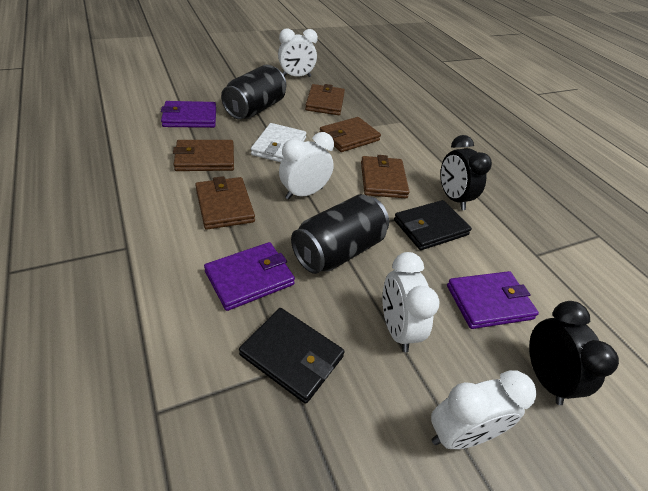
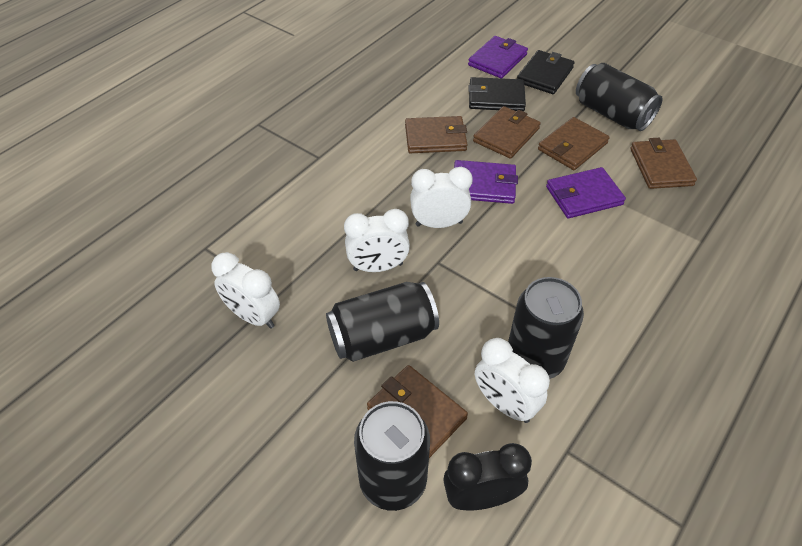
black can: 2 -> 4
black clock: 2 -> 1
white wallet: 1 -> 0

